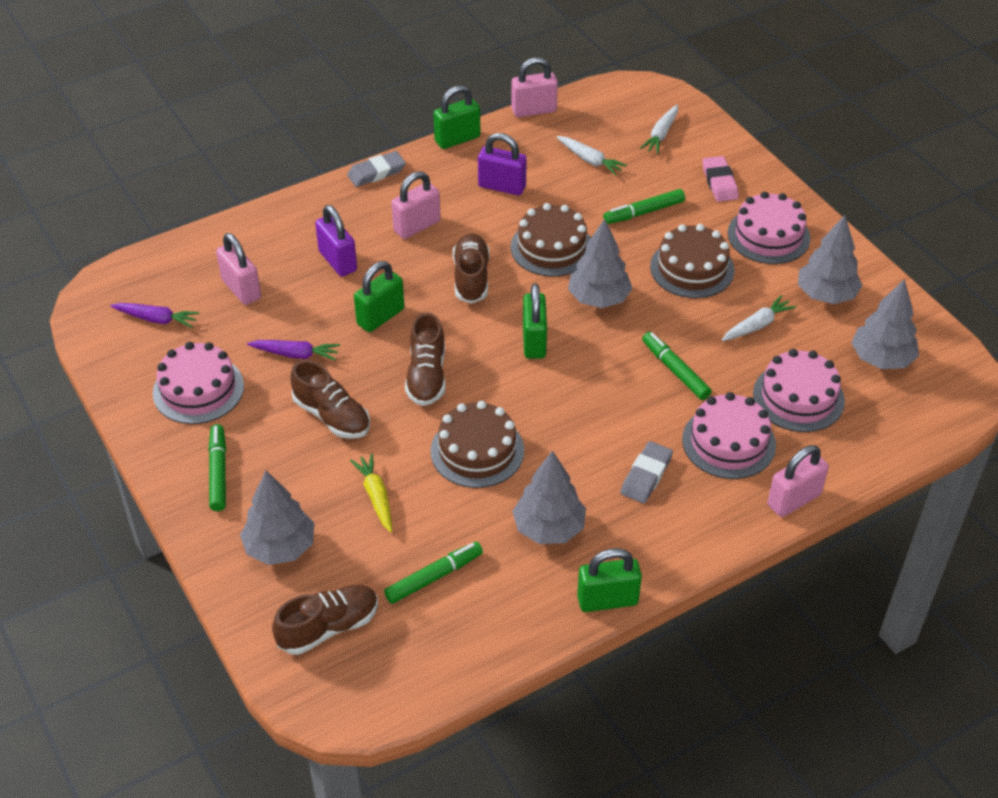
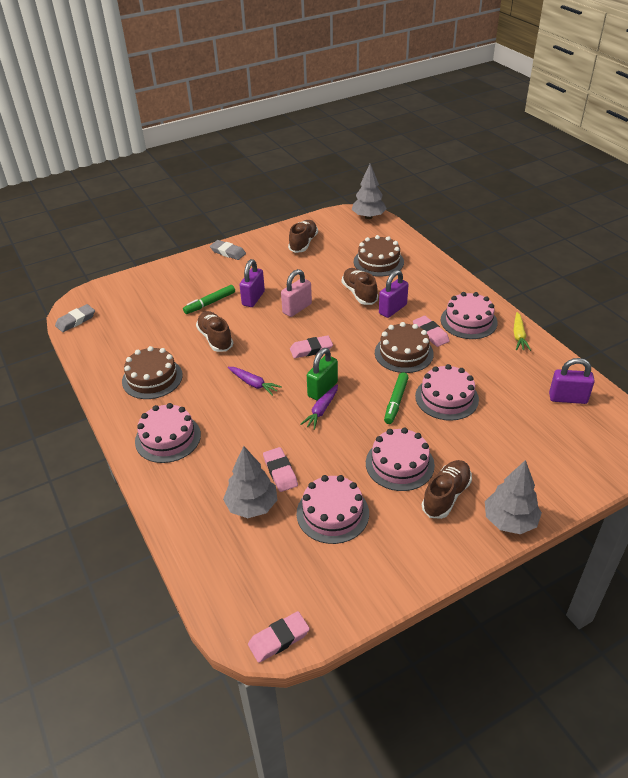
green marker: 4 -> 2
green padlock: 4 -> 1
grey tree: 5 -> 3
pink cake: 4 -> 5
pink eraser: 1 -> 4
pink padlock: 4 -> 1
purple padlock: 2 -> 3
white carrot: 3 -> 0

